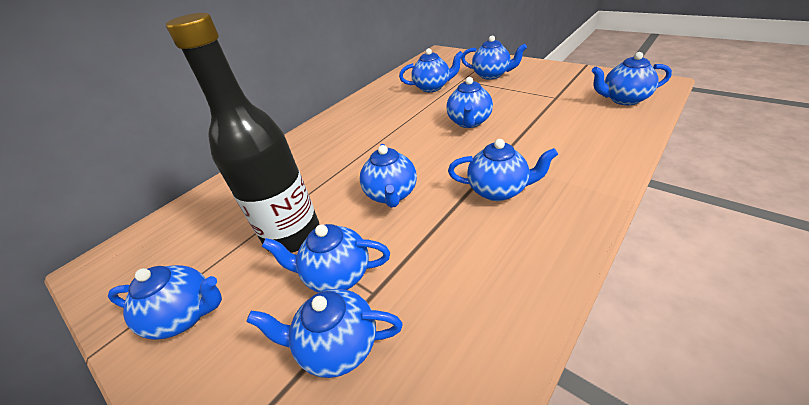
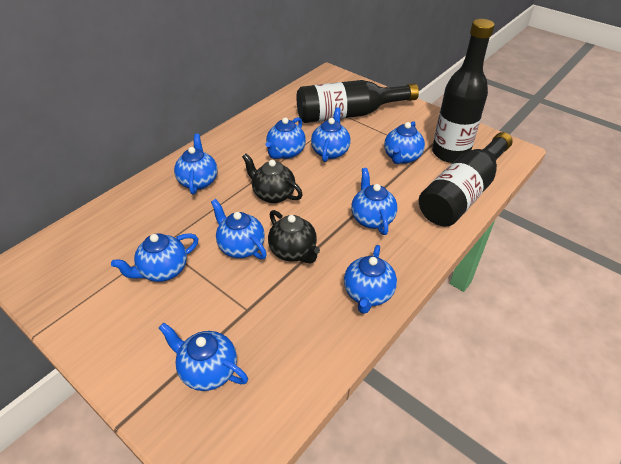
black bottle: 1 -> 3
black teapot: 0 -> 2

